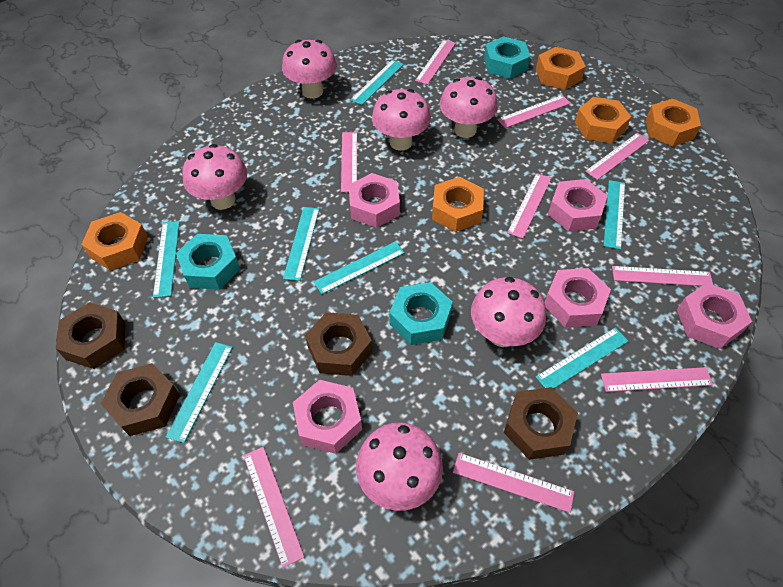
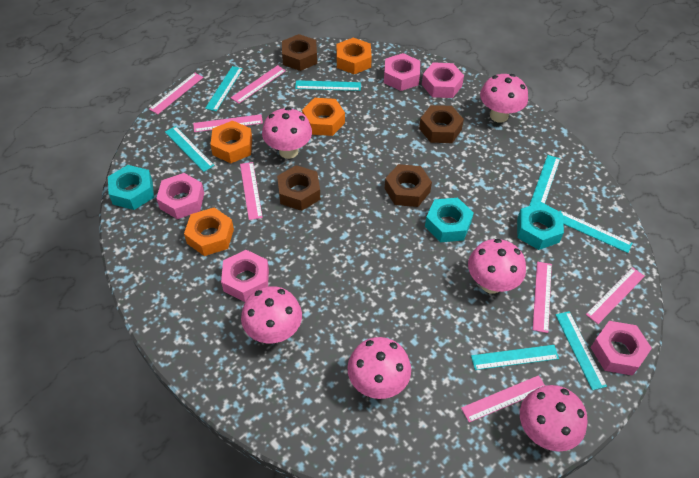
orange nut: 5 -> 4
pink ruler: 9 -> 7

